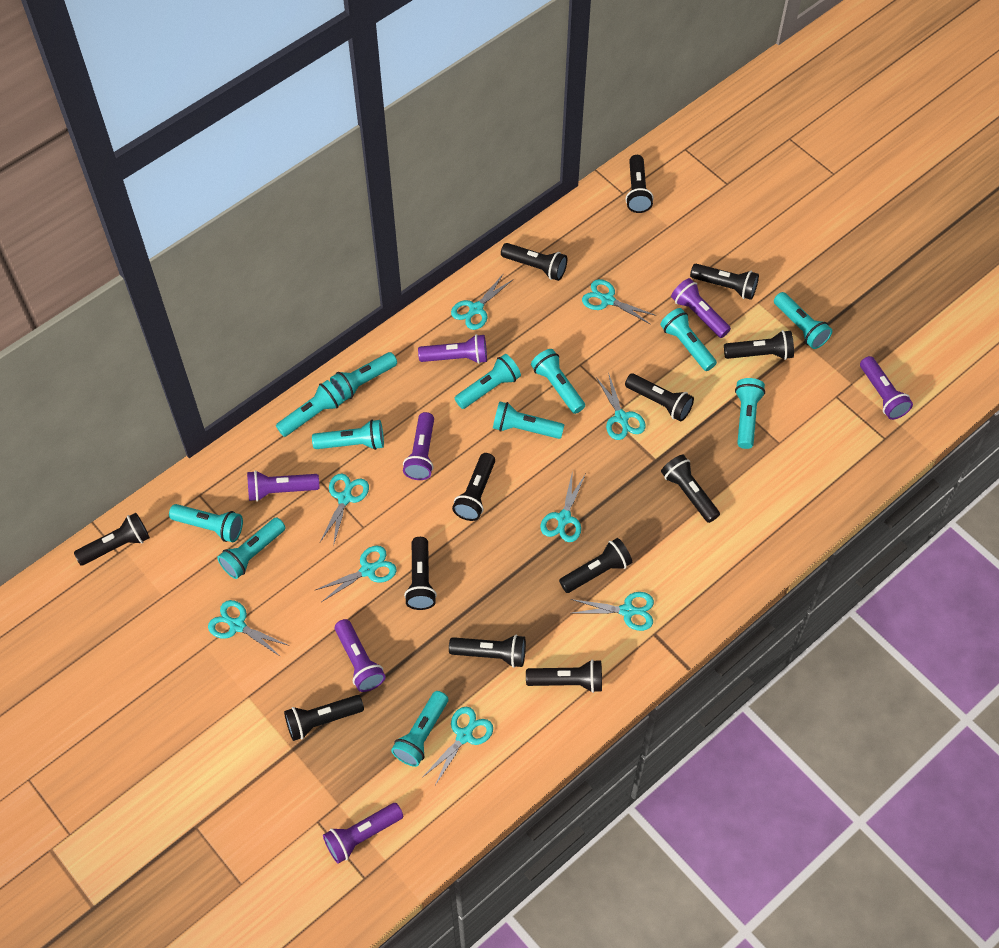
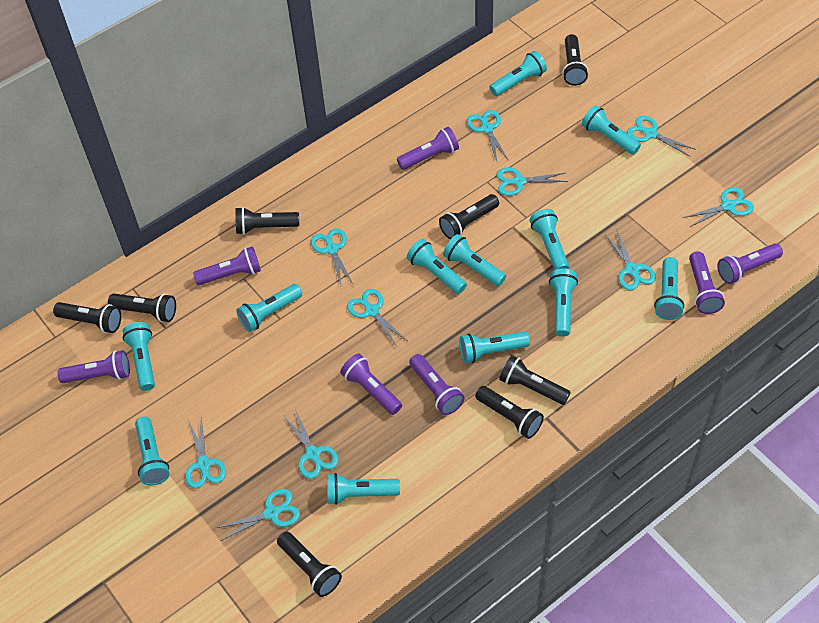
black flashlight: 13 -> 8
turquoise scissors: 9 -> 10

